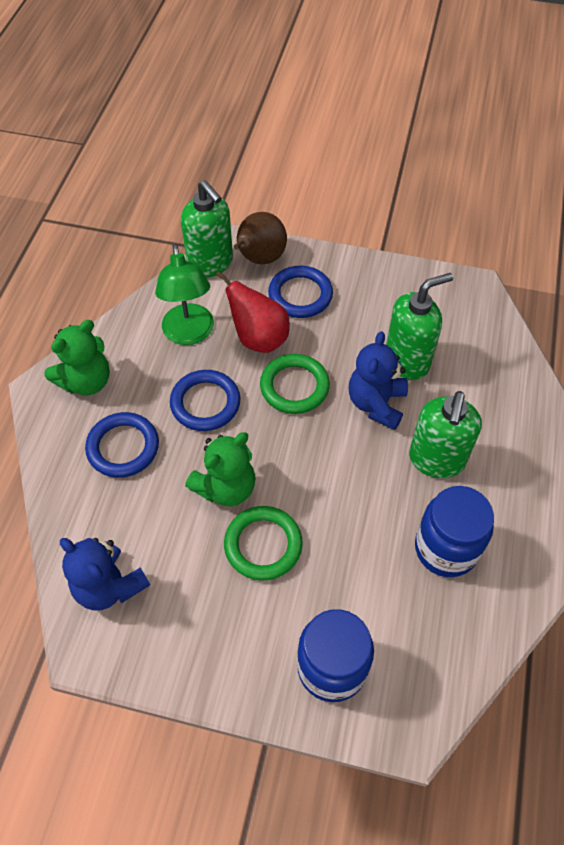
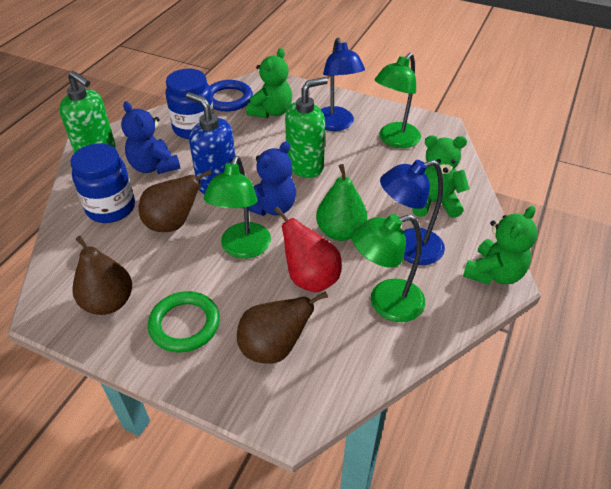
blue lamp: 0 -> 2
blue ring: 3 -> 1
blue soap dispenser: 0 -> 1
brown pear: 1 -> 3
green lamp: 1 -> 3
green pear: 0 -> 1
green ring: 2 -> 1
green soap dispenser: 3 -> 2
green teddy bear: 2 -> 3

